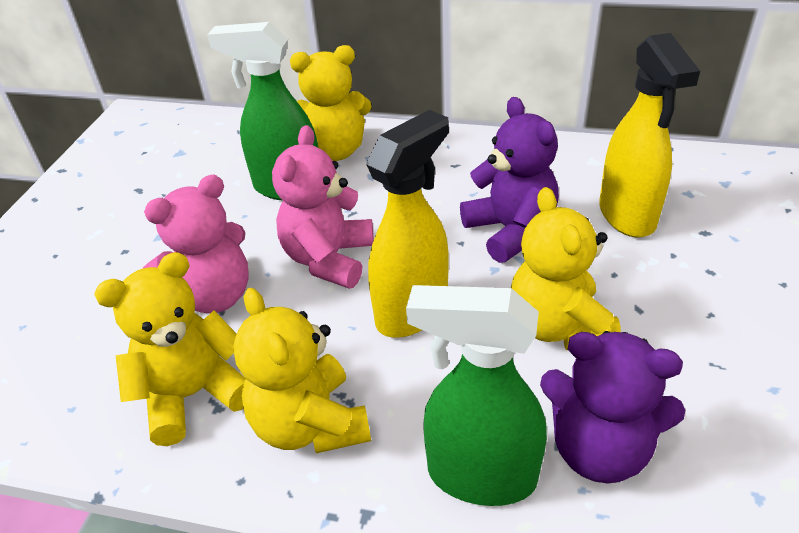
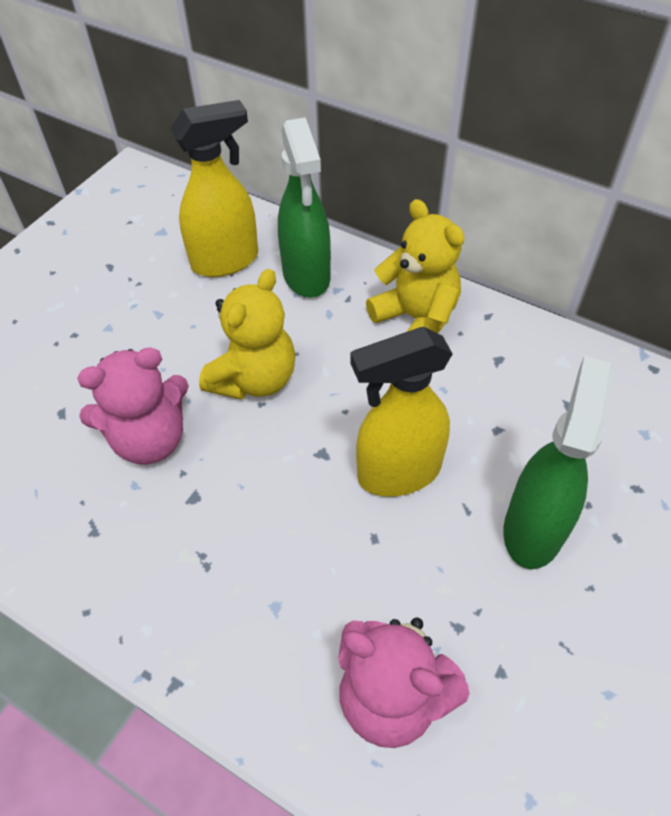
purple teddy bear: 2 -> 0
yellow teddy bear: 4 -> 2

